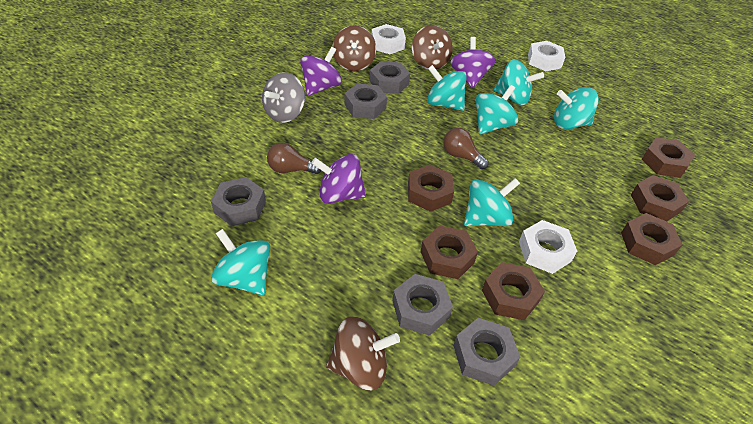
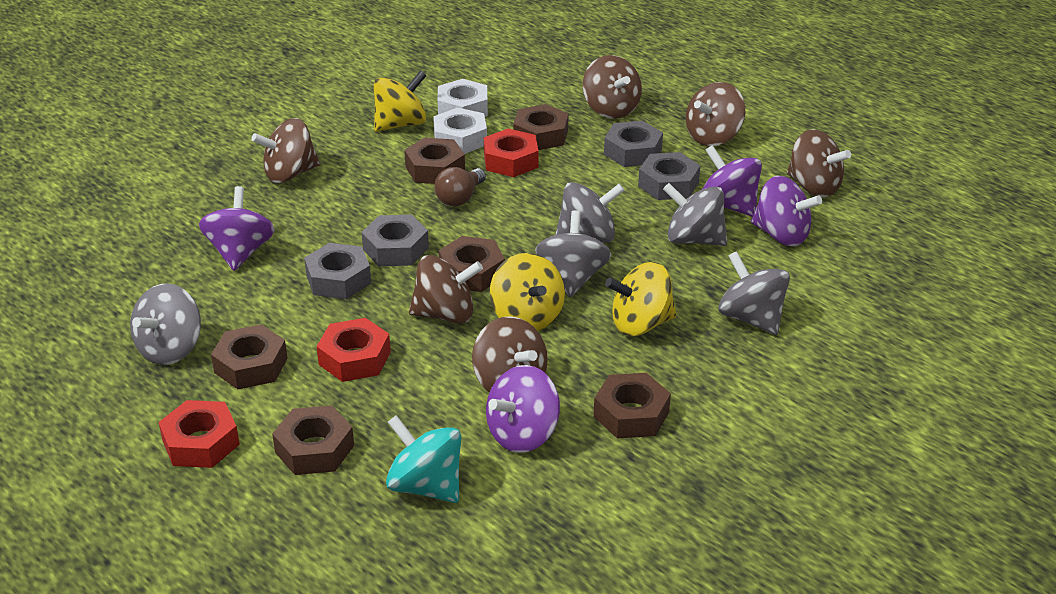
brown light bulb: 2 -> 1
brown spinning top: 3 -> 6
grey nut: 5 -> 4
grey spinning top: 1 -> 5
purple spinning top: 3 -> 4
red nut: 0 -> 3
turquoise spinning top: 6 -> 1
white nut: 3 -> 2
yellow spinning top: 0 -> 3

